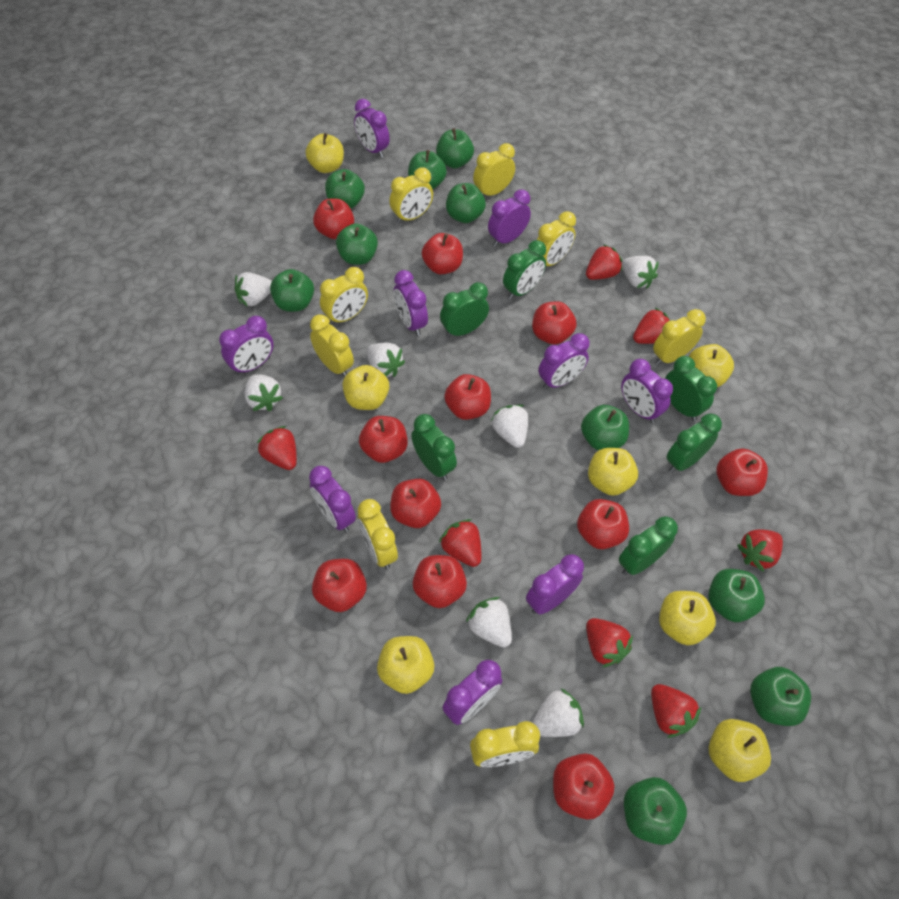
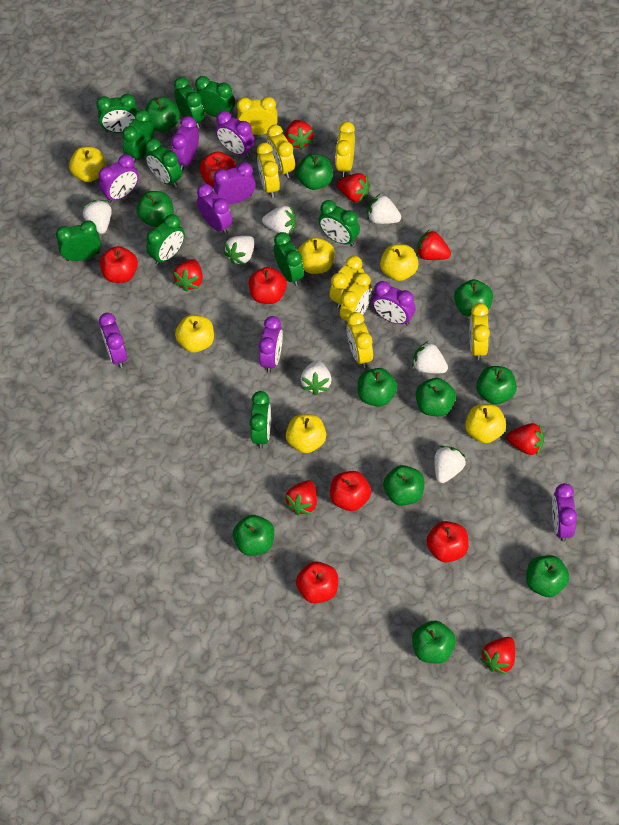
green apple: 10 -> 11
green clock: 6 -> 10
red apple: 11 -> 6
yellow apple: 7 -> 6

